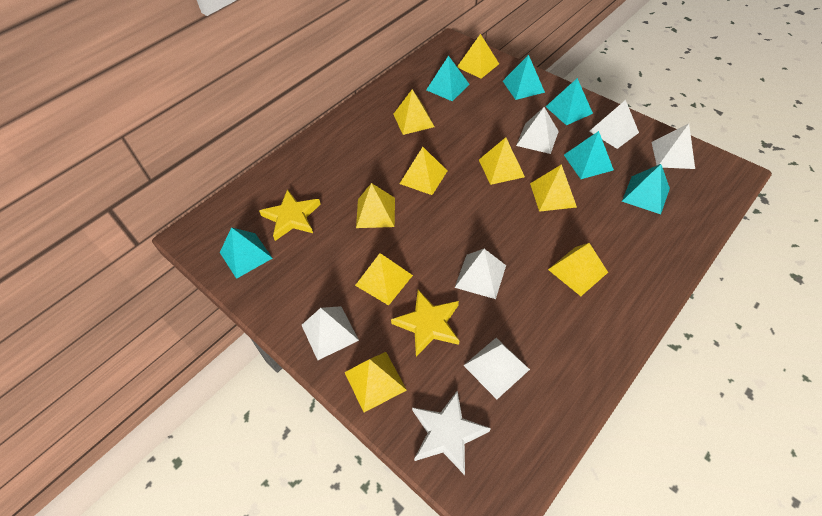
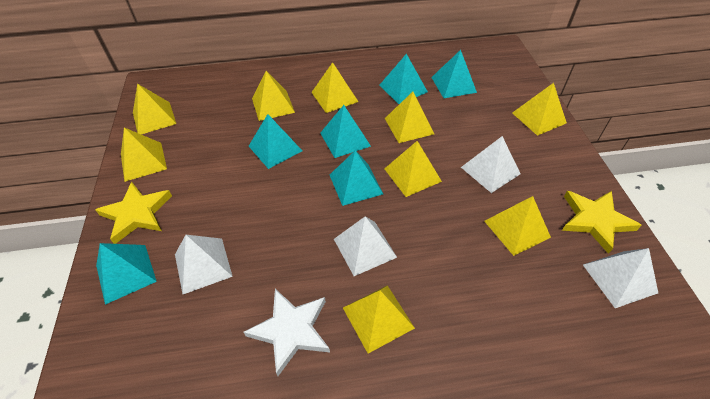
white pyramid: 6 -> 4

